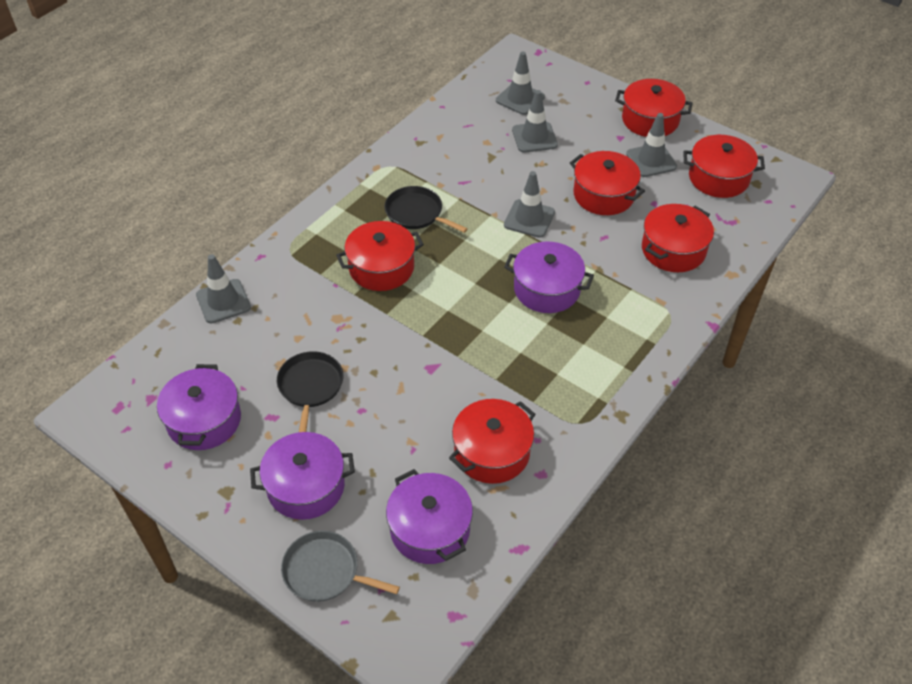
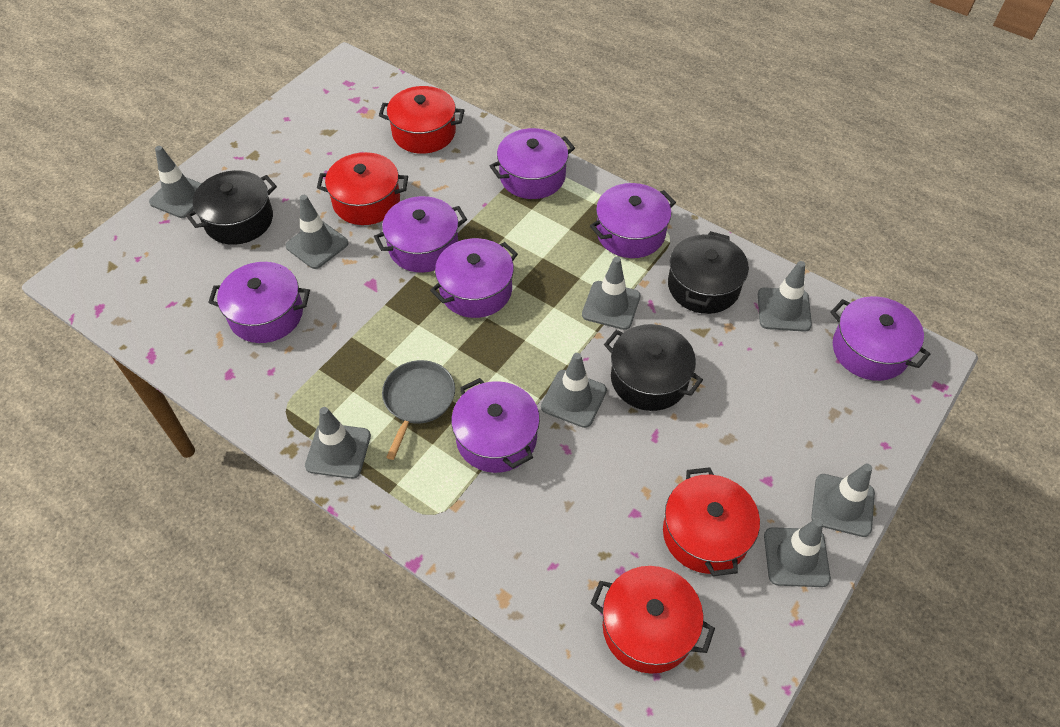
black pan: 2 -> 0
black pot: 0 -> 3
grey traffic cone: 5 -> 8
purple pot: 4 -> 7
red pot: 6 -> 4

